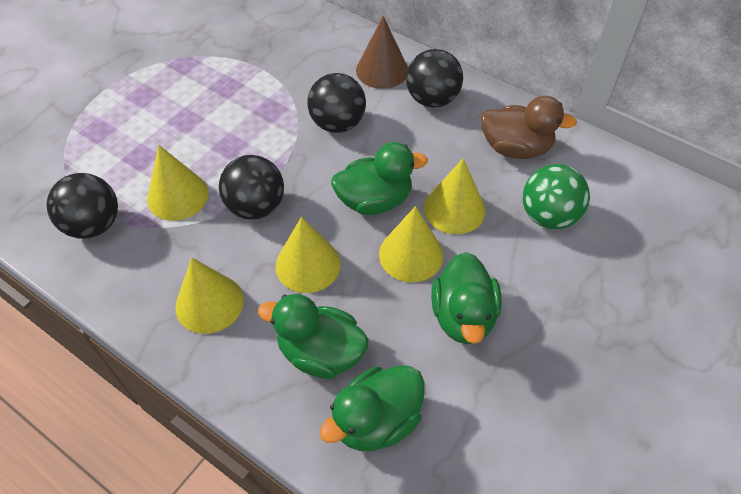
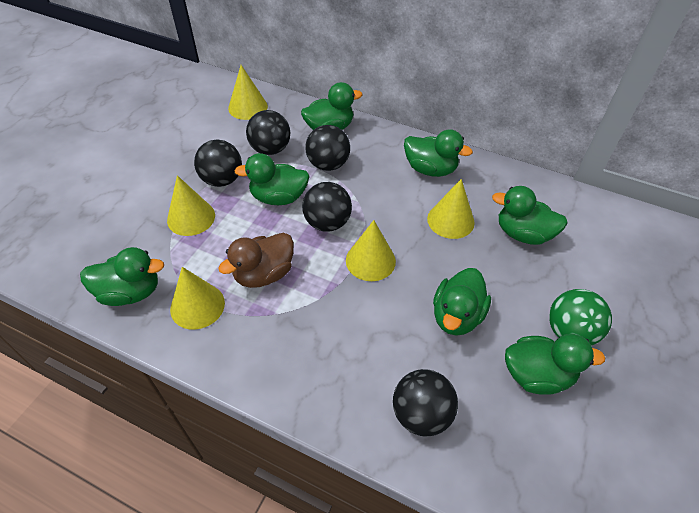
black ball: 4 -> 5
brown cone: 1 -> 0
green duck: 4 -> 7

